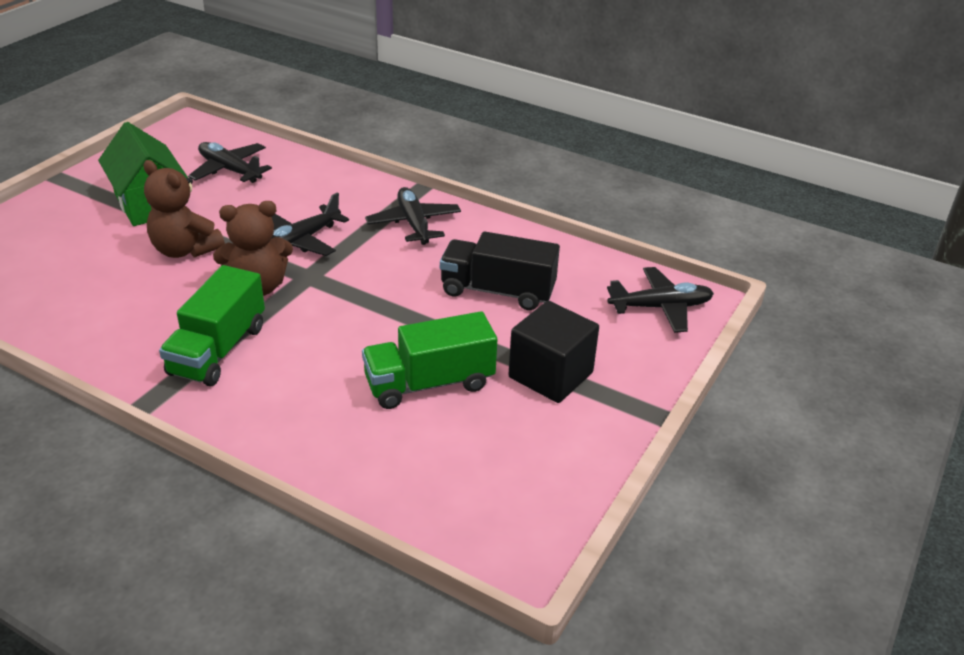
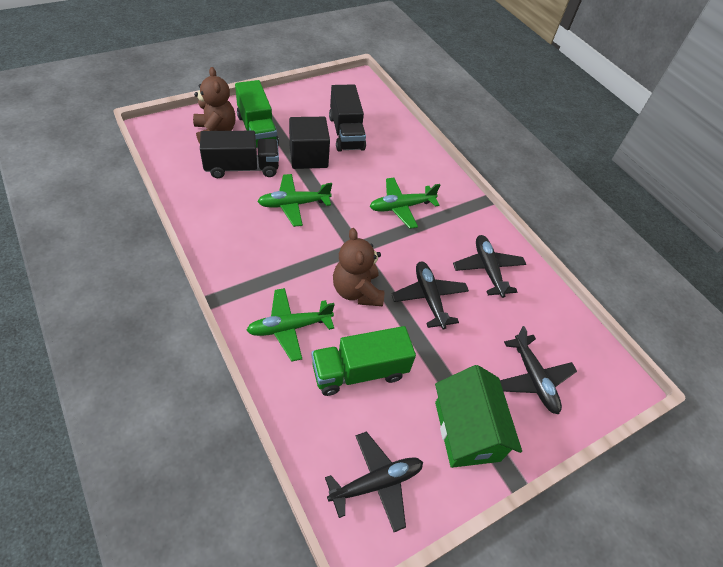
black truck: 1 -> 2
green plane: 0 -> 3

